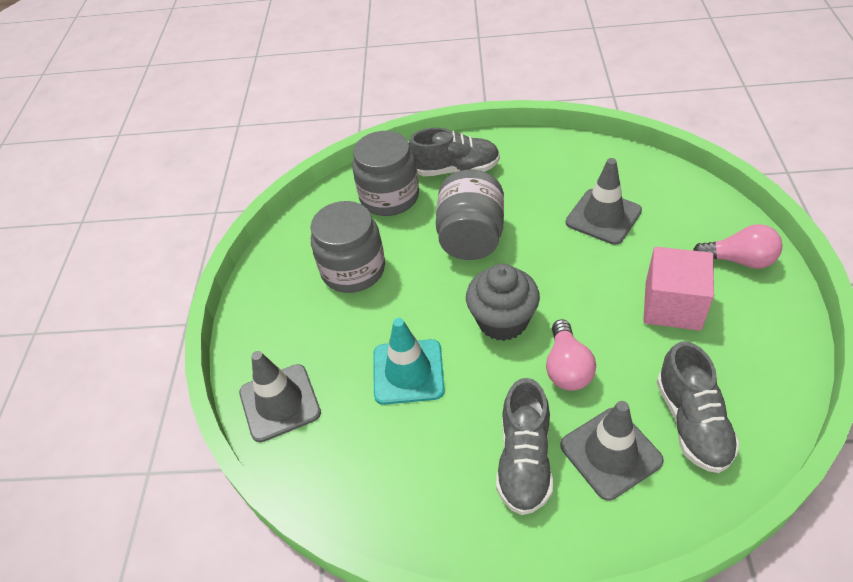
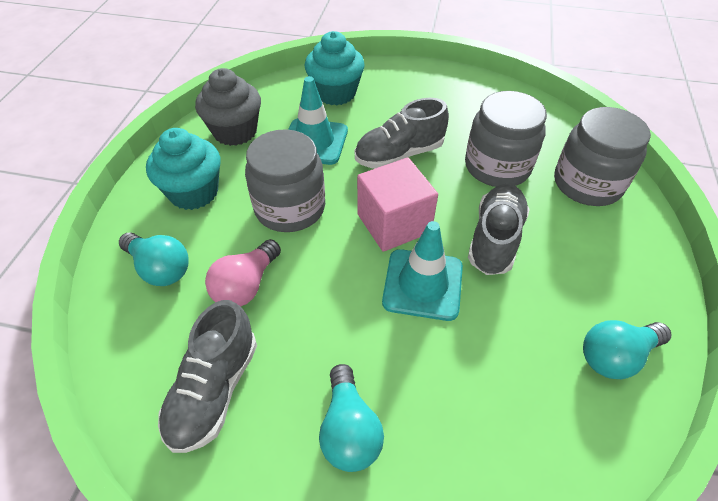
grey traffic cone: 3 -> 0
pink light bulb: 2 -> 1
turquoise cupcake: 0 -> 2
turquoise light bulb: 0 -> 3
turquoise traffic cone: 1 -> 2

